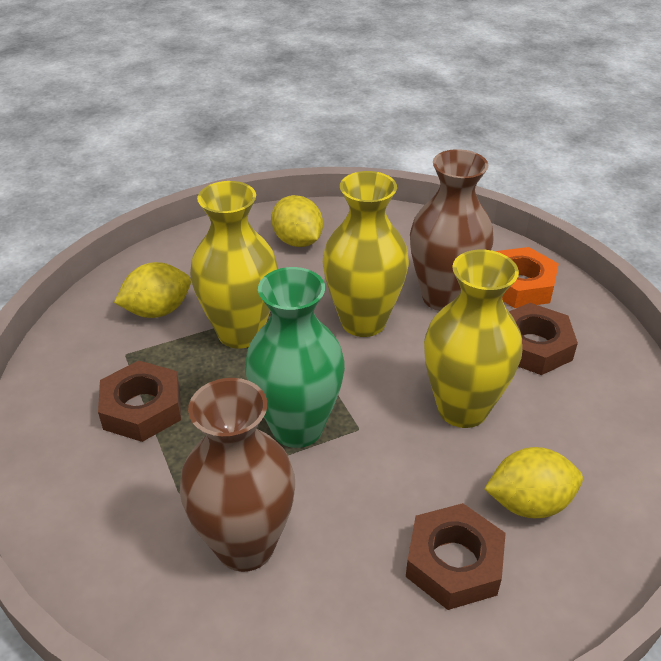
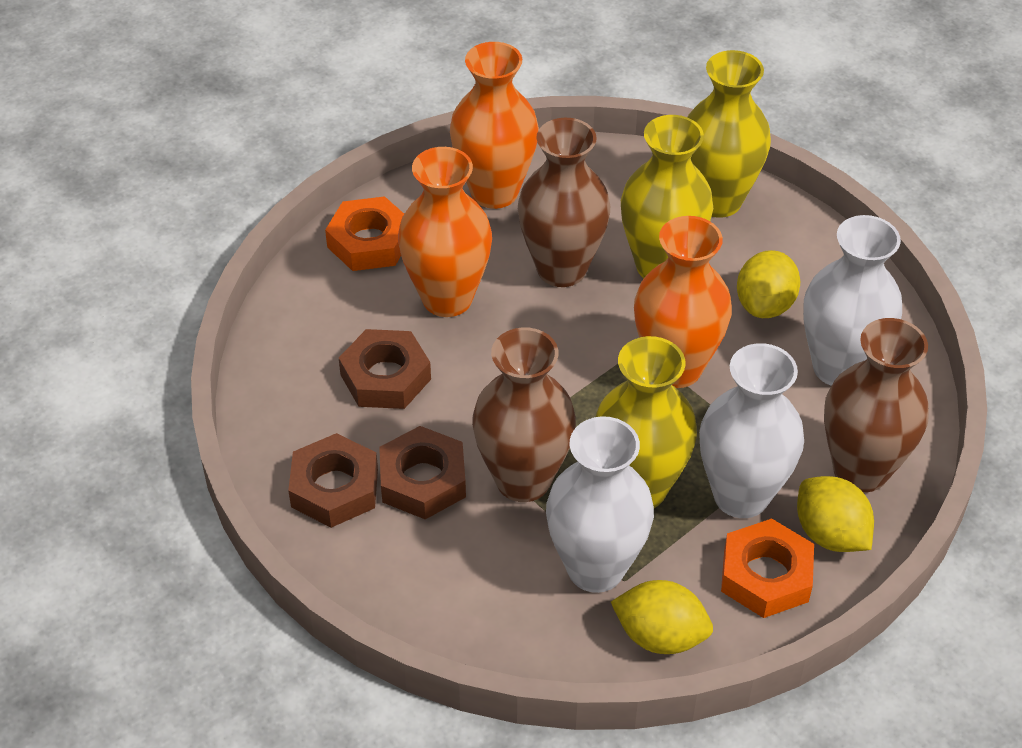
brown vase: 2 -> 3
green vase: 1 -> 0
orange nut: 1 -> 2
orange vase: 0 -> 3
white vase: 0 -> 3

